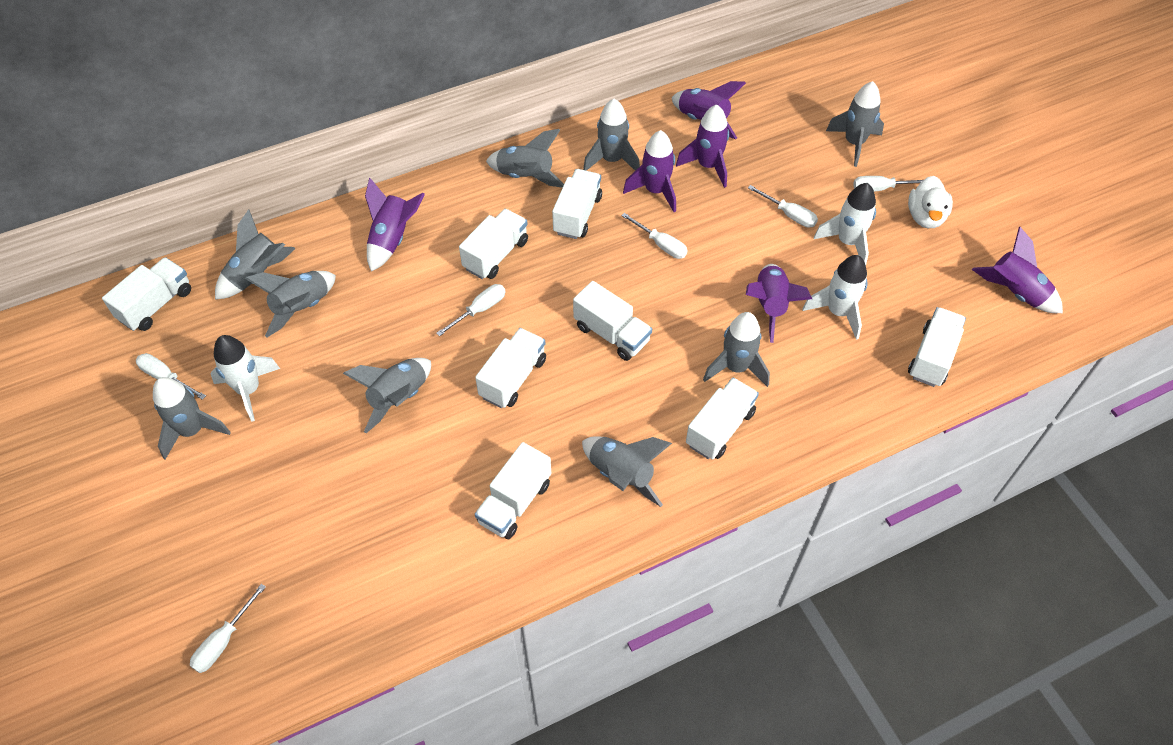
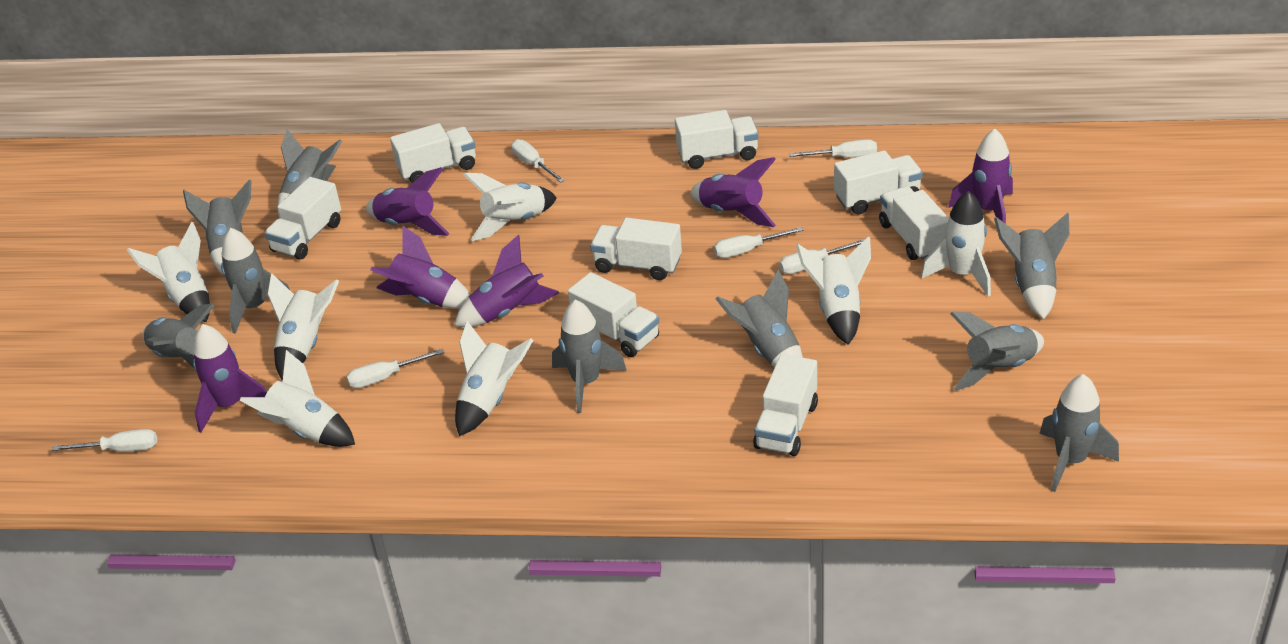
white duck: 1 -> 0
white rocket: 3 -> 7

